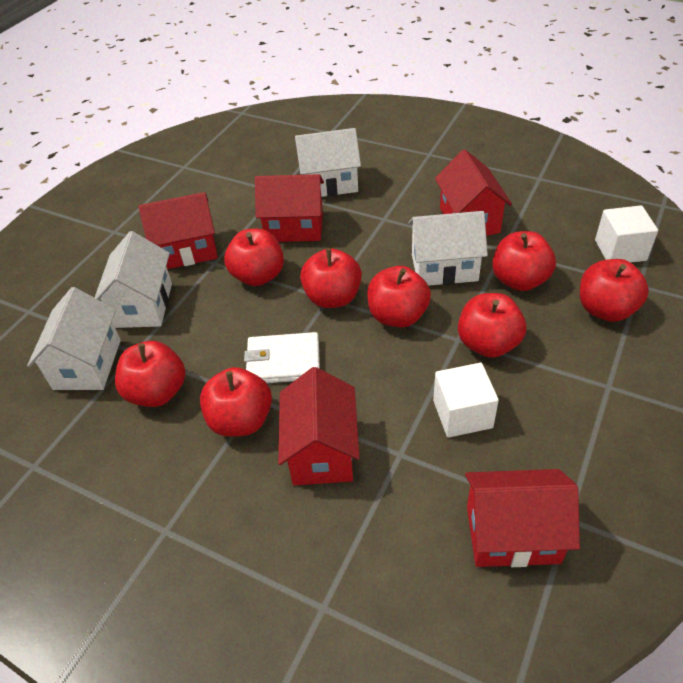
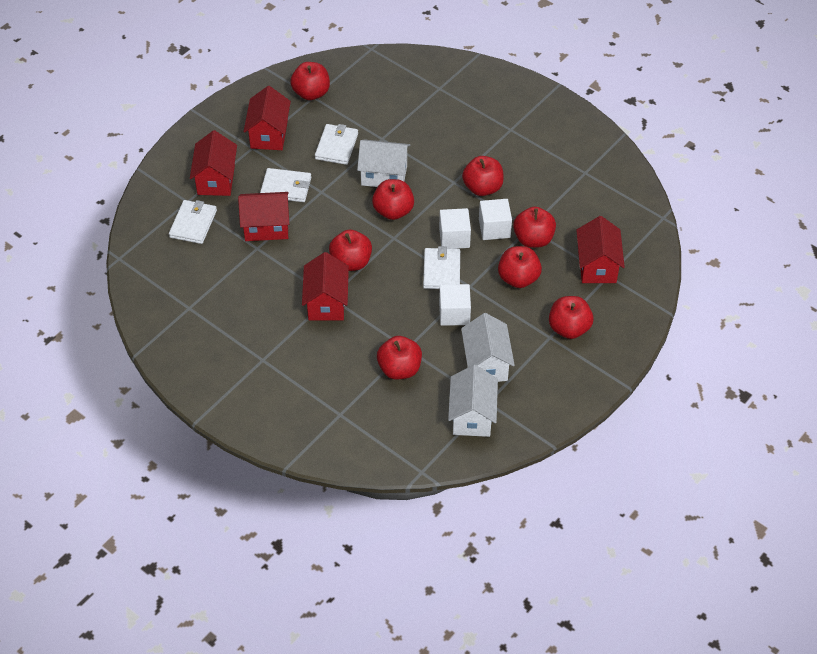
white cube: 2 -> 3
white house: 4 -> 3
white wallet: 1 -> 4

